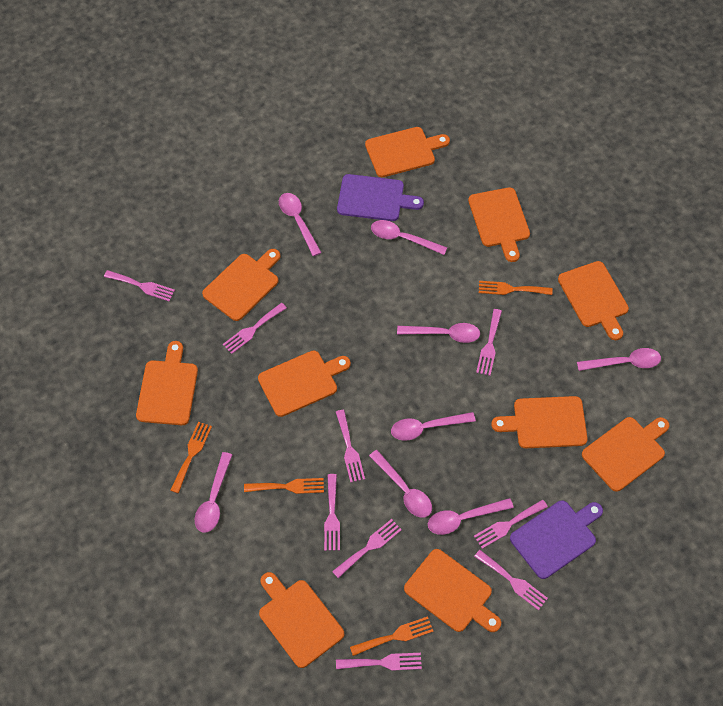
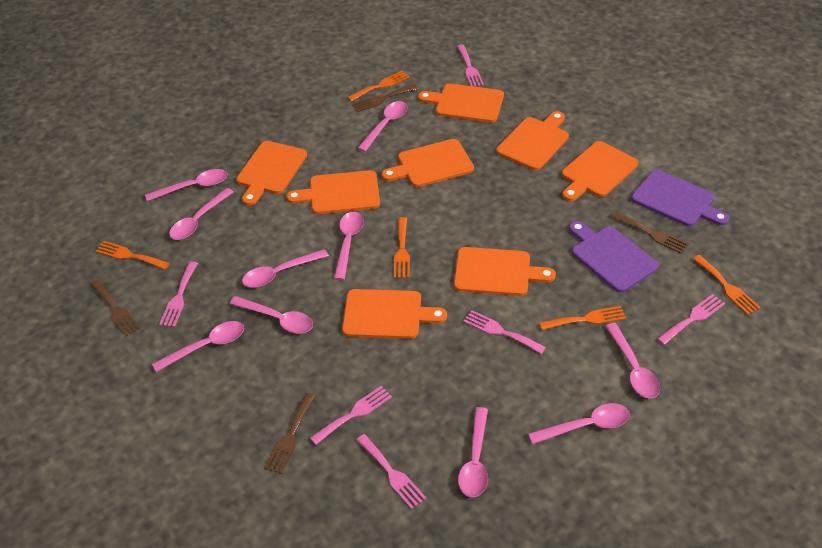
brown fork: 0 -> 4
orange cutting board: 10 -> 8
orange fork: 4 -> 5
pink fork: 9 -> 6
pink spoon: 8 -> 10

